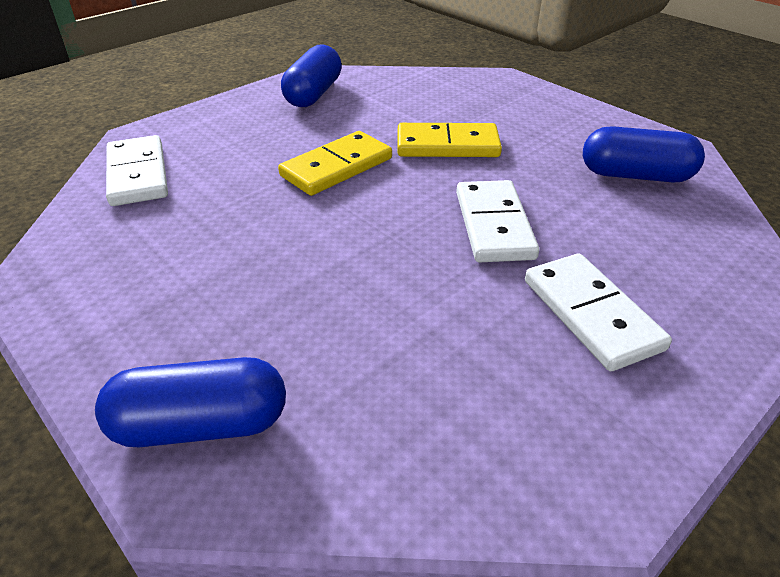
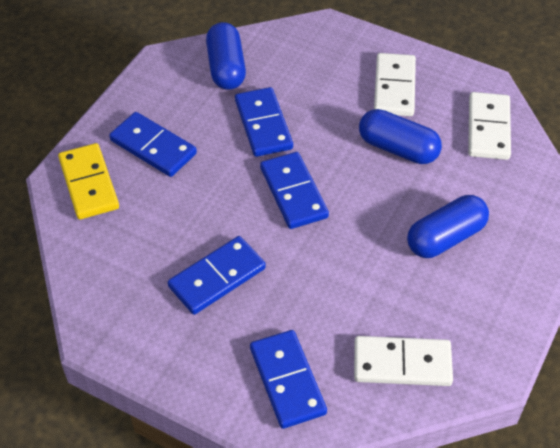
blue domino: 0 -> 5
yellow domino: 2 -> 1

